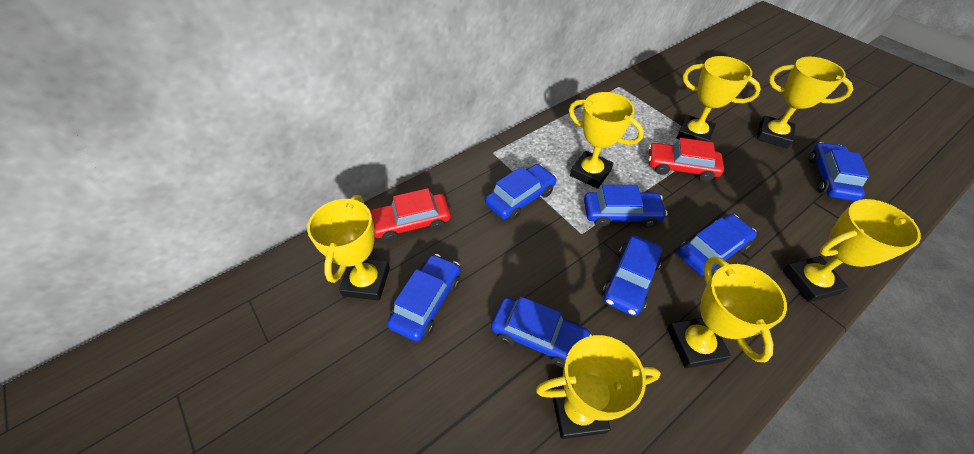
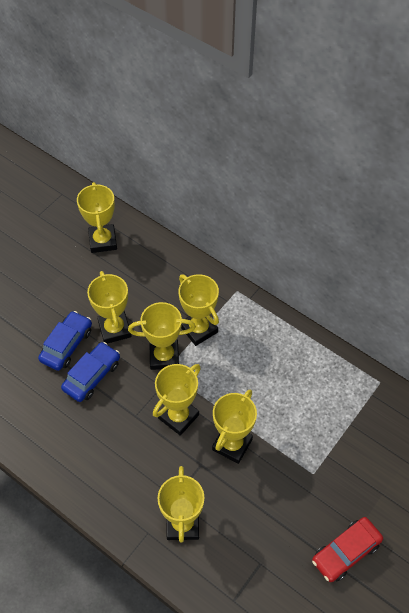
blue car: 7 -> 2
red car: 2 -> 1

